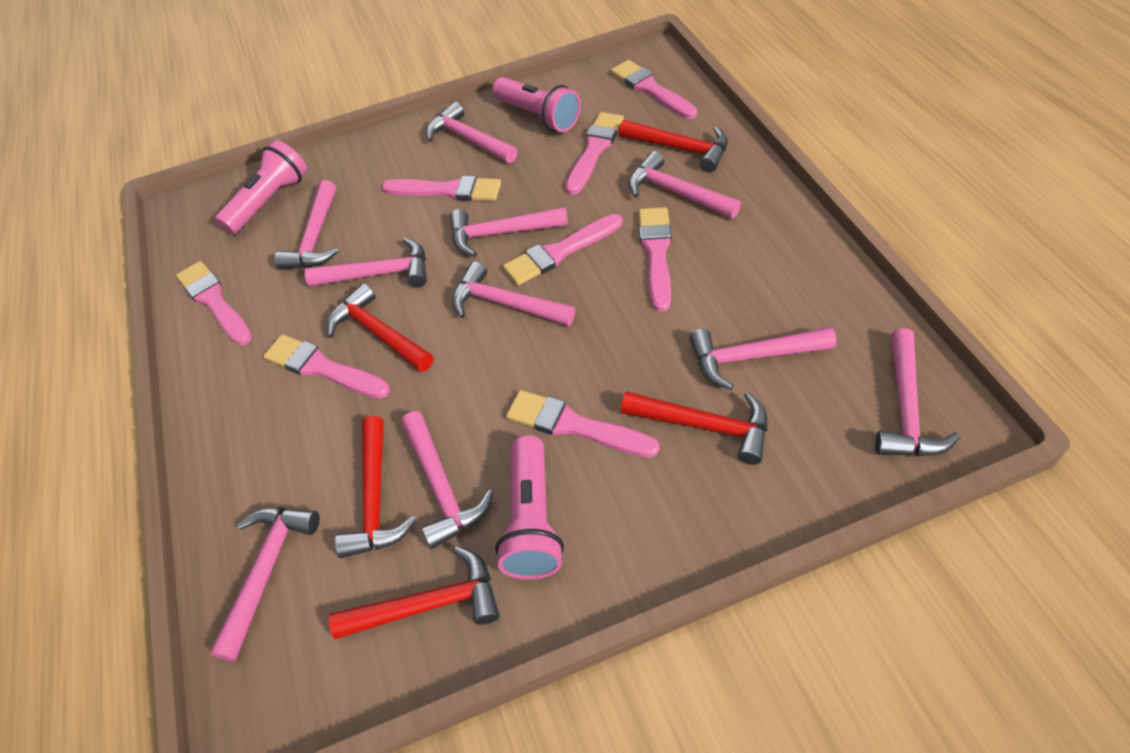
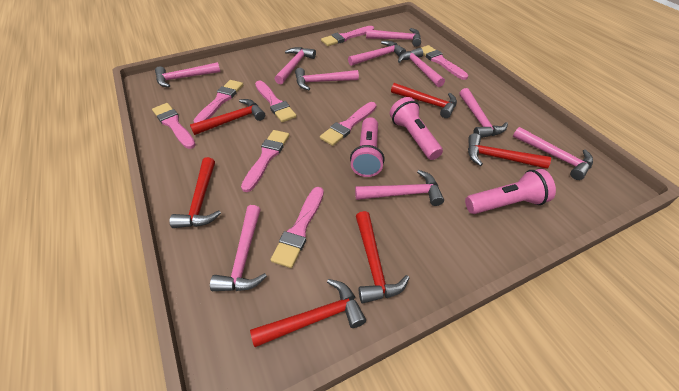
red hammer: 5 -> 6

